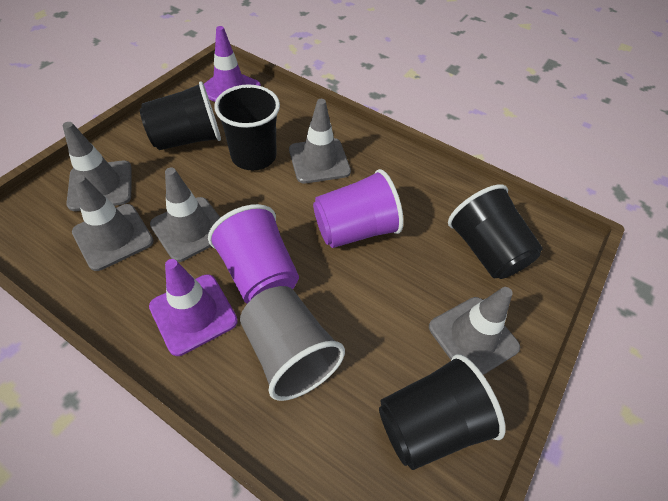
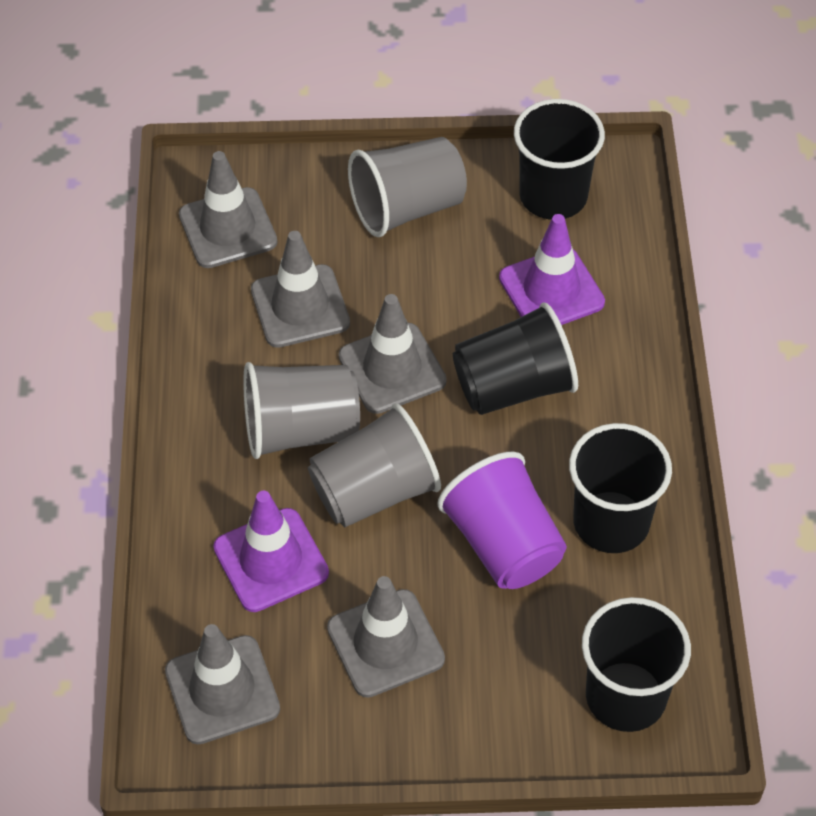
grey cup: 1 -> 3
purple cup: 2 -> 1

